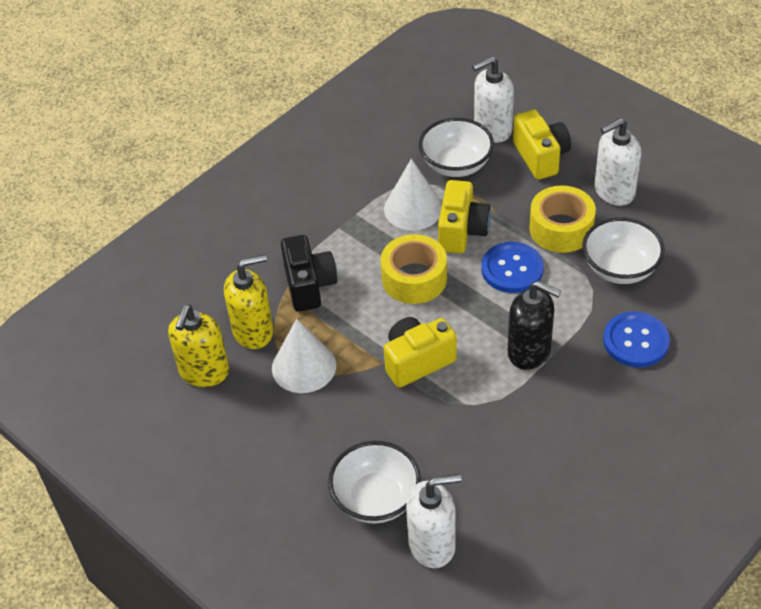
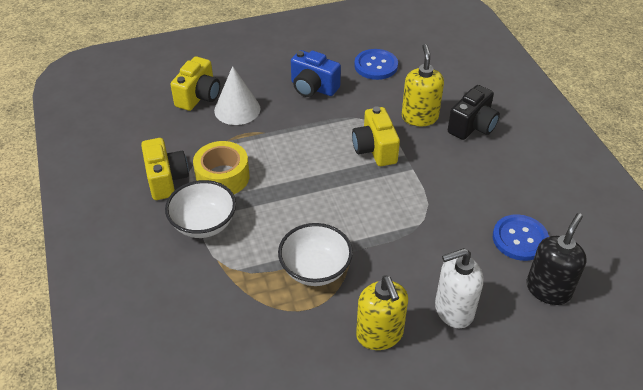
blue camera: 0 -> 1
white bowl: 3 -> 2
white cone: 2 -> 1
white soap dispenser: 3 -> 1
yellow tape: 2 -> 1

